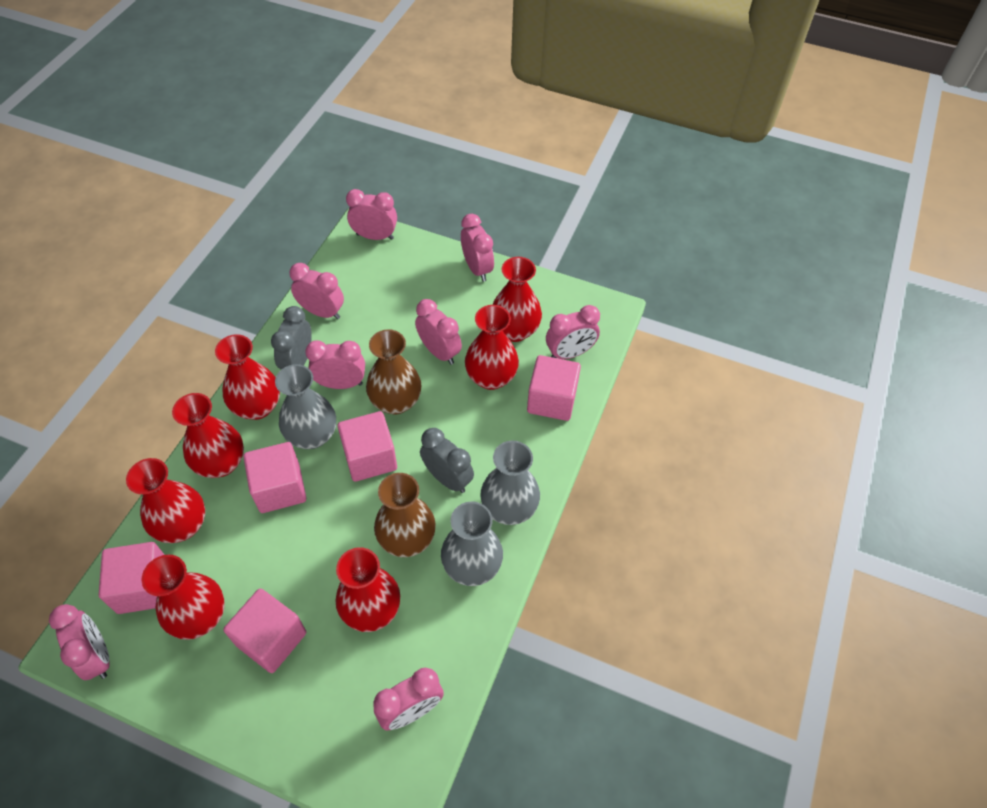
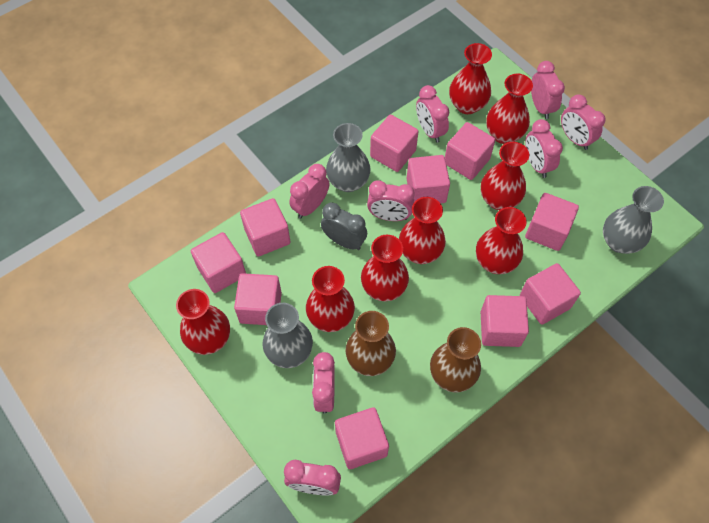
grey clock: 2 -> 1
pink cube: 5 -> 10
red vase: 7 -> 8

